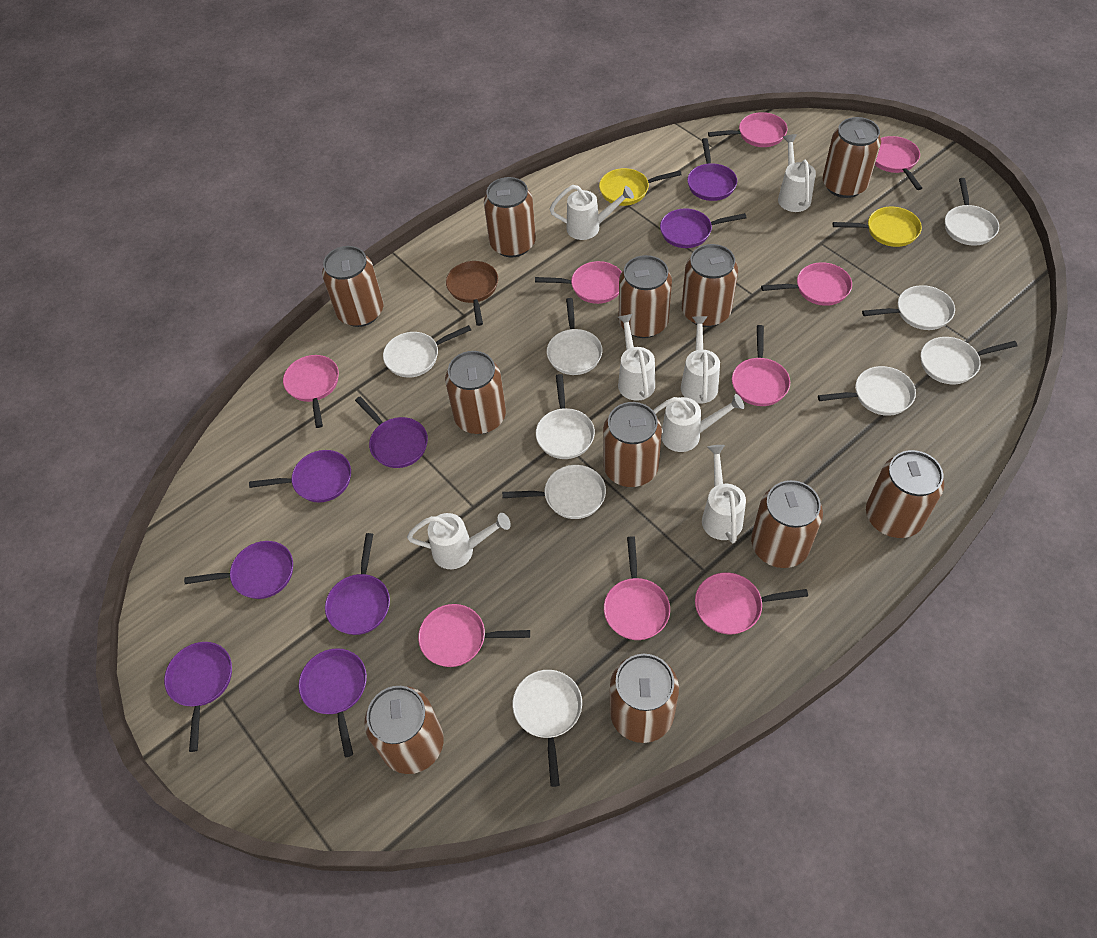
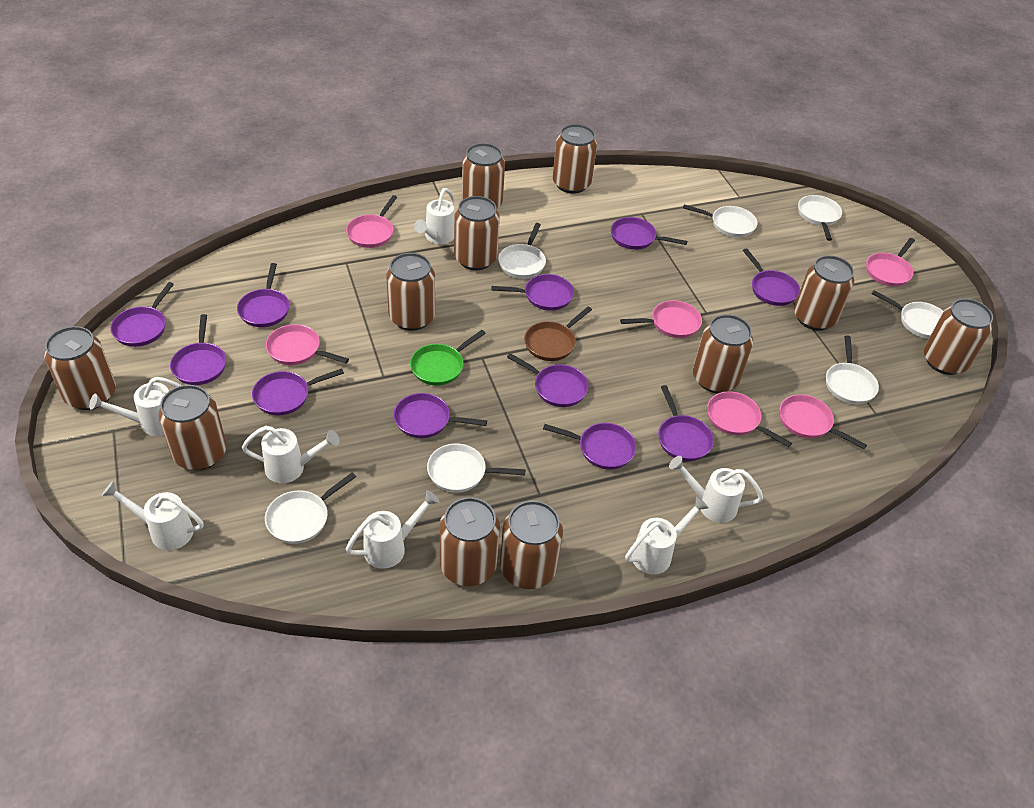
green pan: 0 -> 1
pink pan: 9 -> 6
purple pan: 8 -> 11
white pan: 9 -> 7
yellow pan: 2 -> 0

